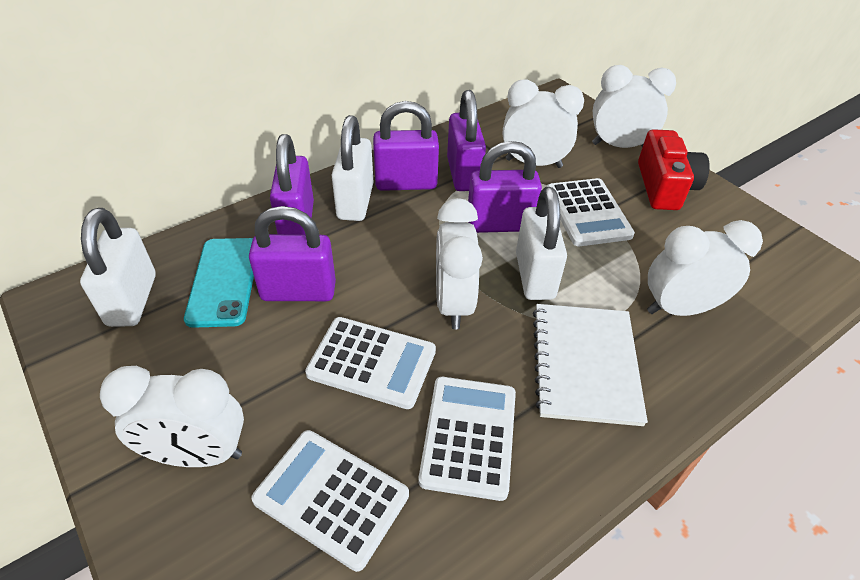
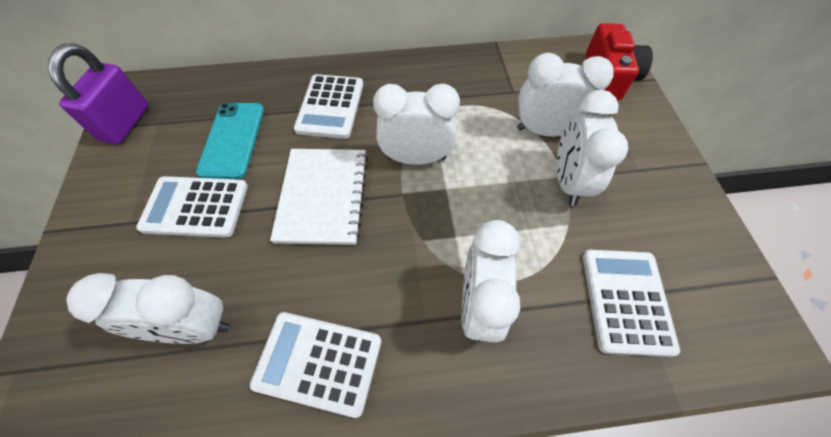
purple padlock: 5 -> 1
white padlock: 3 -> 0

